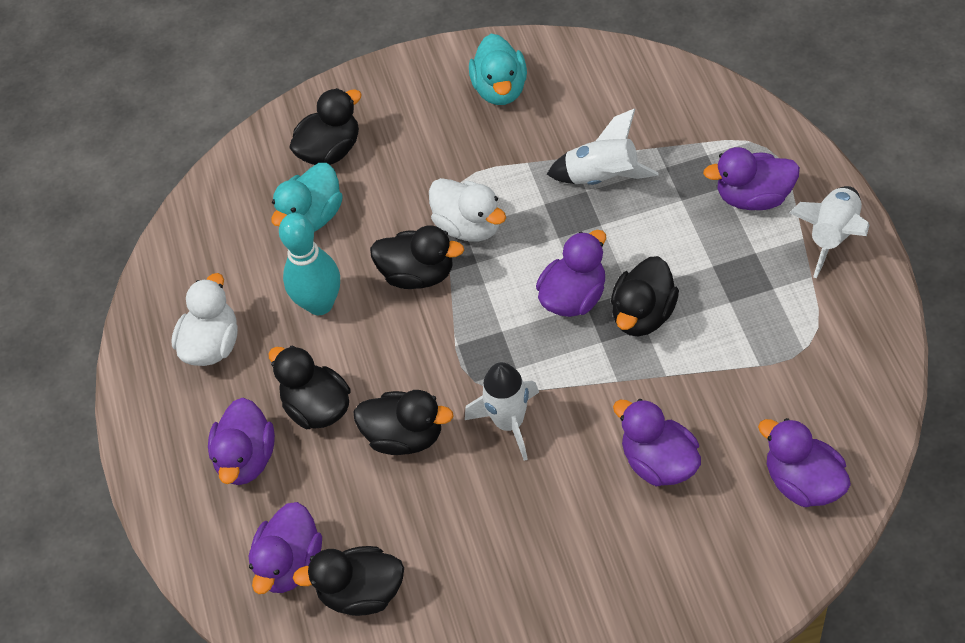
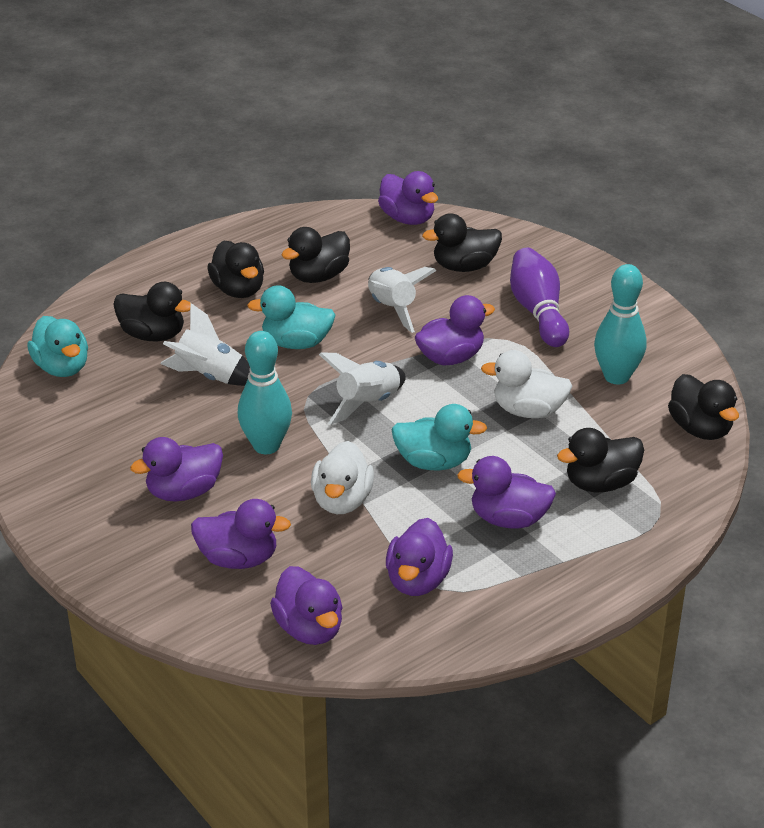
purple bowling pin: 0 -> 1
purple duck: 6 -> 7
turquoise bowling pin: 1 -> 2
turquoise duck: 2 -> 3

